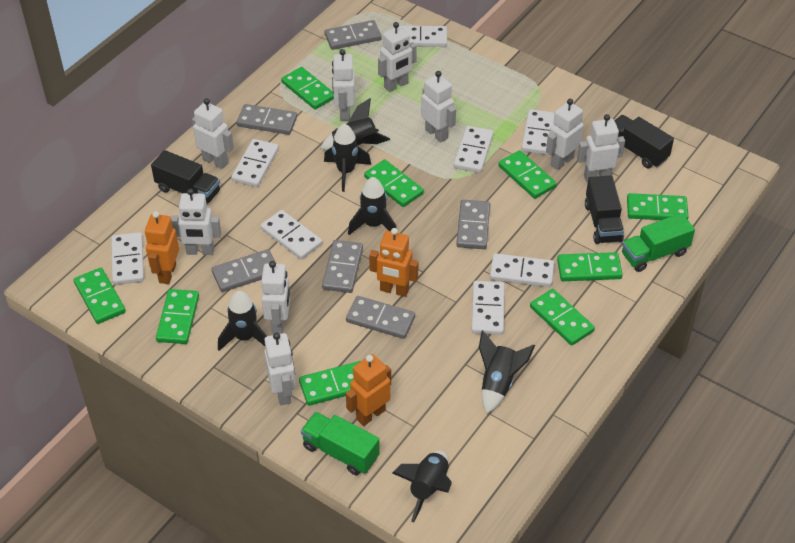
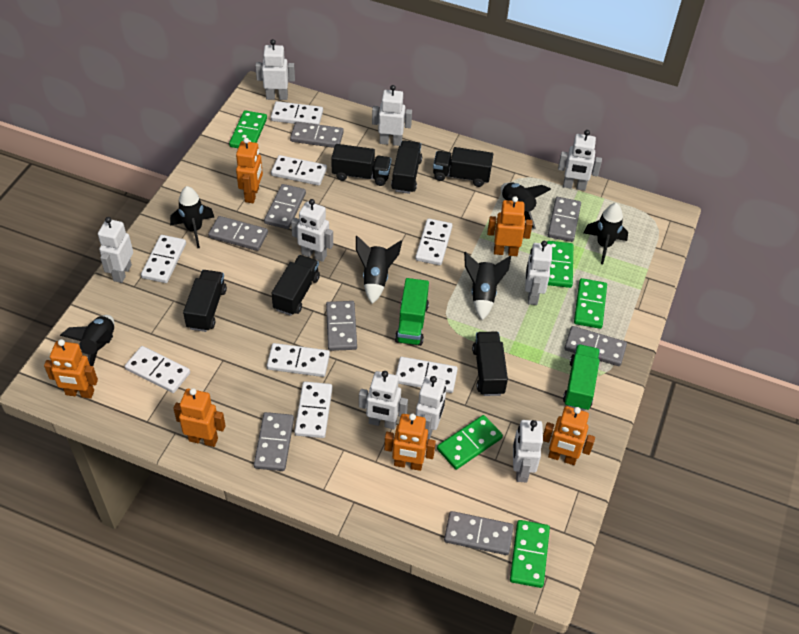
black truck: 3 -> 6
green domino: 9 -> 5
grey domino: 6 -> 8
orange robot: 3 -> 6

